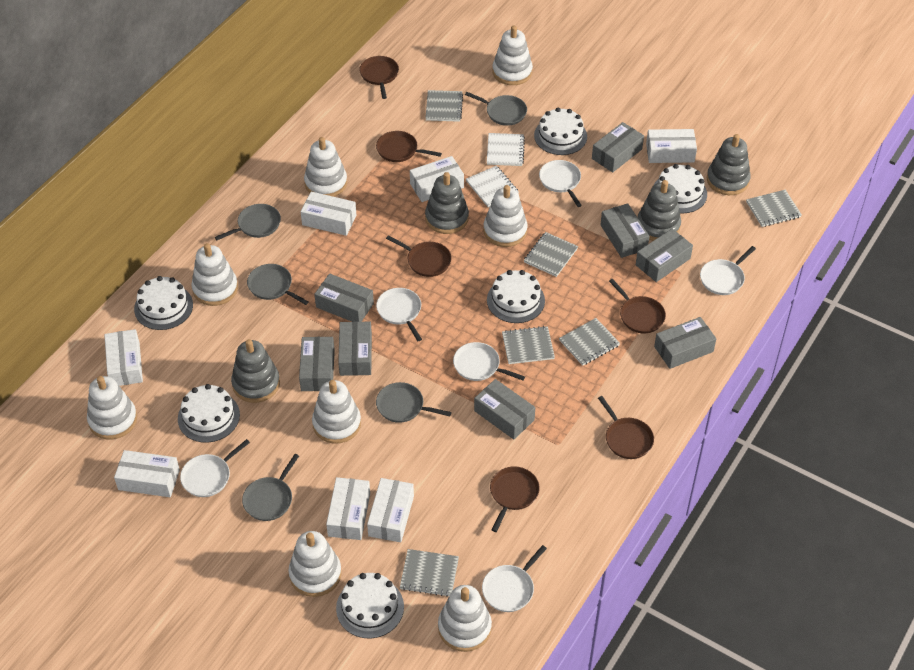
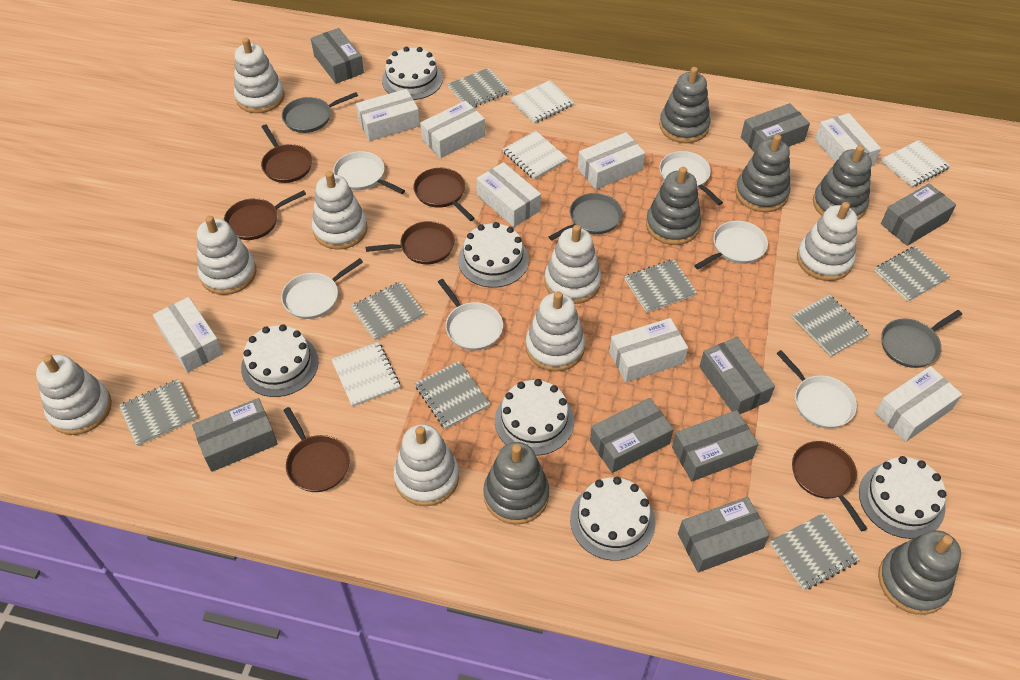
grey notebook: 6 -> 8
grey pan: 5 -> 3
grey stacking toy: 4 -> 6
white box: 7 -> 8
white notebook: 2 -> 4

